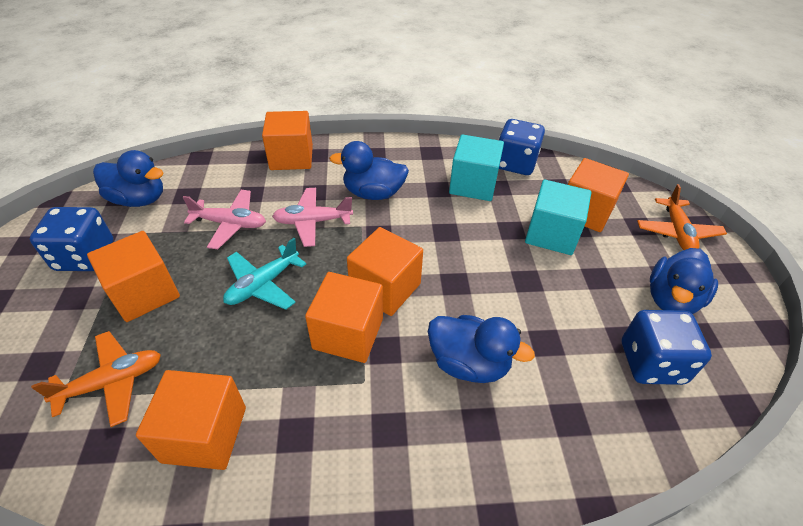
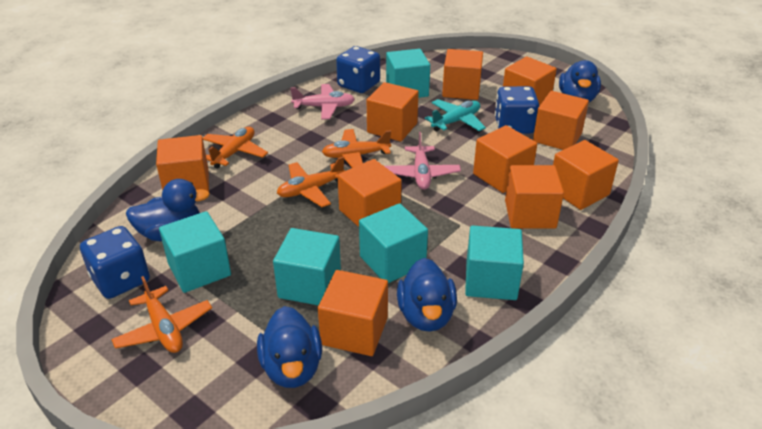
orange cube: 6 -> 10
orange plane: 2 -> 4
turquoise cube: 2 -> 5

